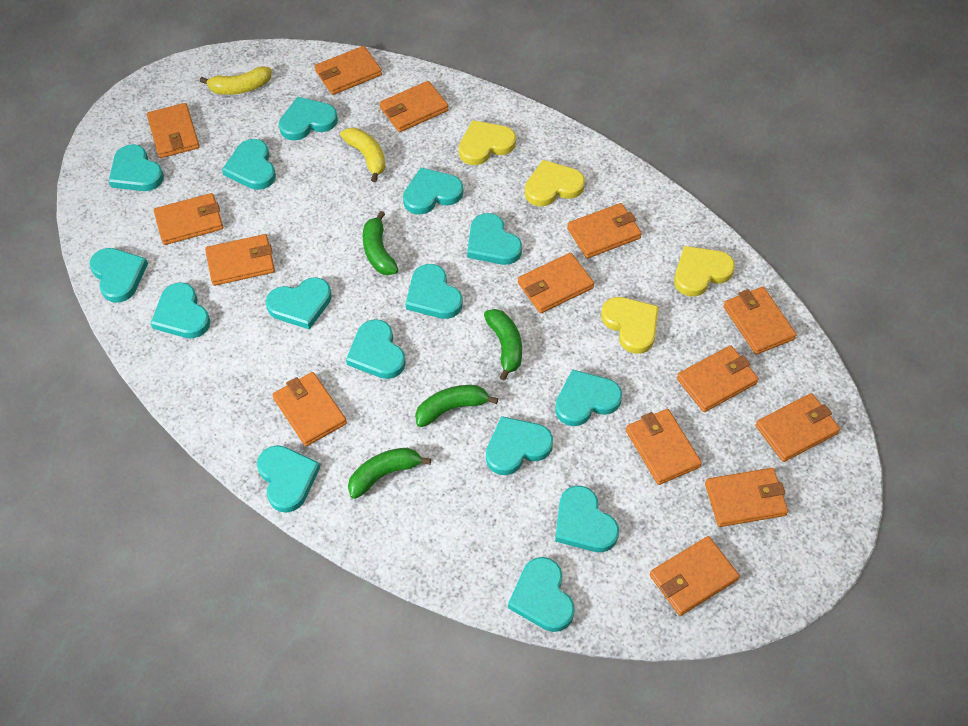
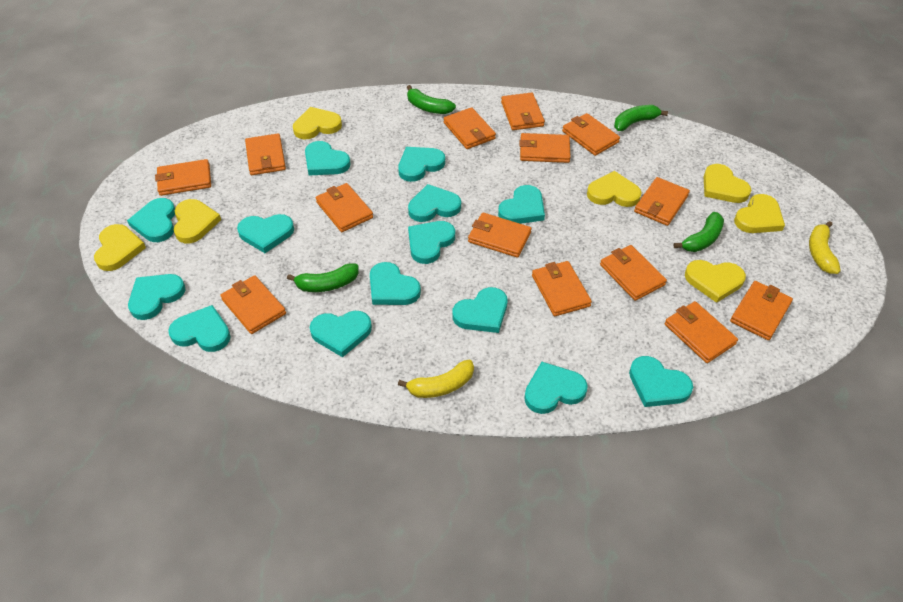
turquoise heart: 15 -> 14
yellow heart: 4 -> 7

